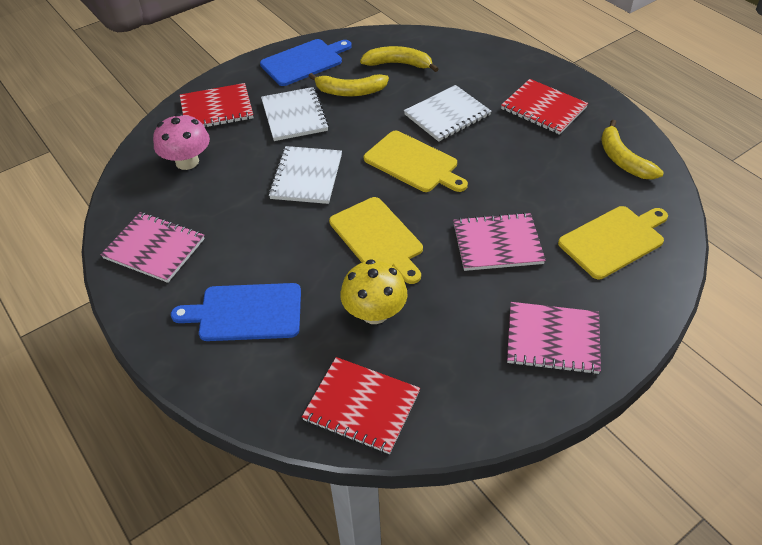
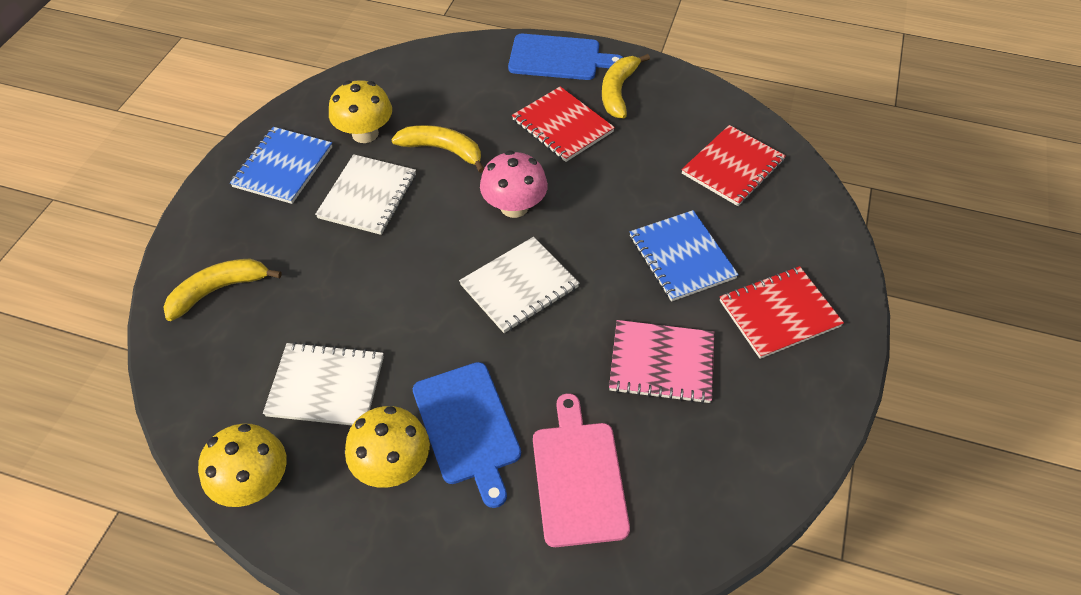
blue notebook: 0 -> 2
pink cutting board: 0 -> 1
pink notebook: 3 -> 1
yellow cutting board: 3 -> 0
yellow mushroom: 1 -> 3

